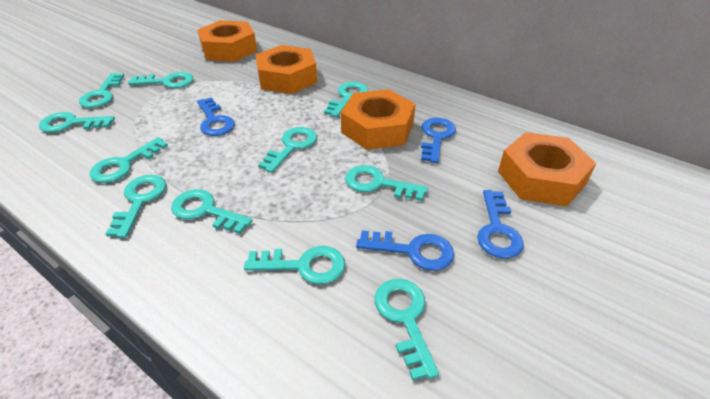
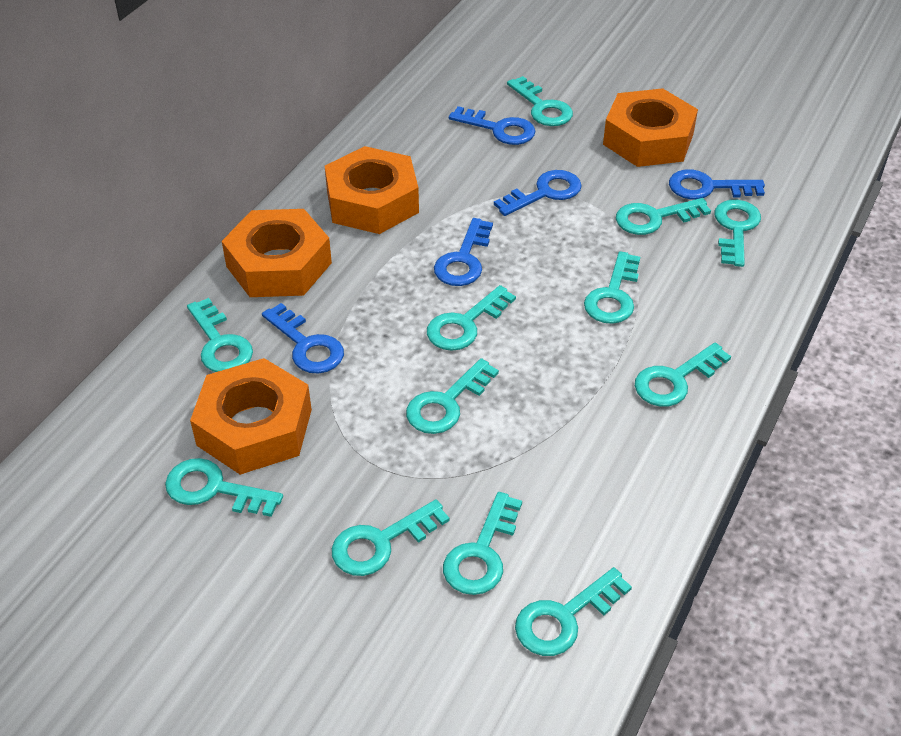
blue key: 4 -> 5
turquoise key: 11 -> 12

